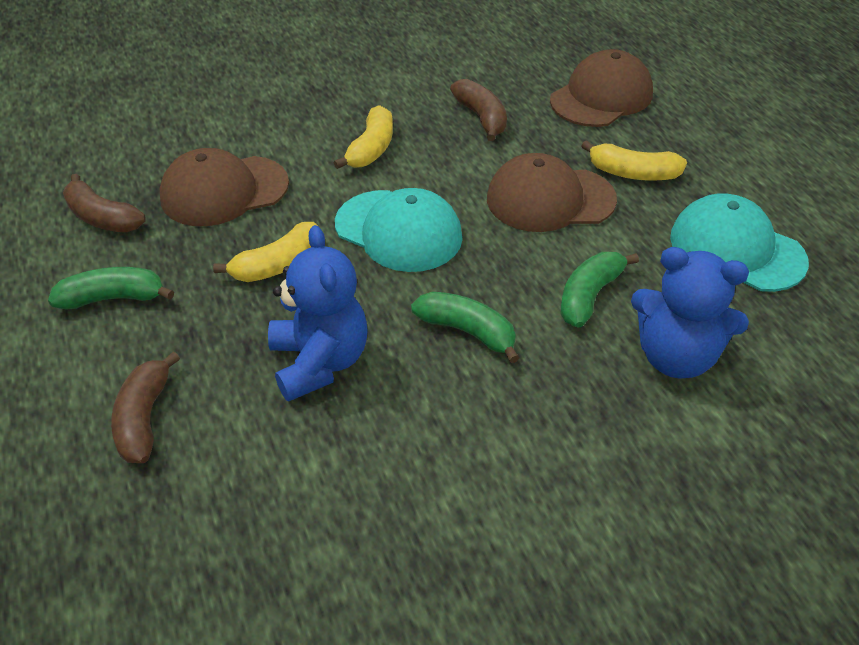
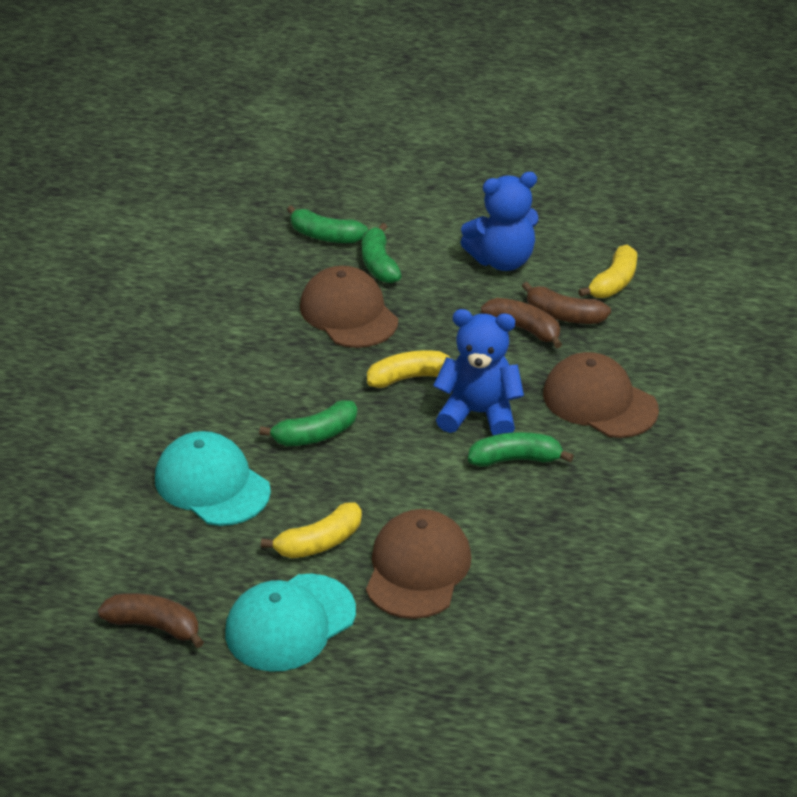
green banana: 3 -> 4

